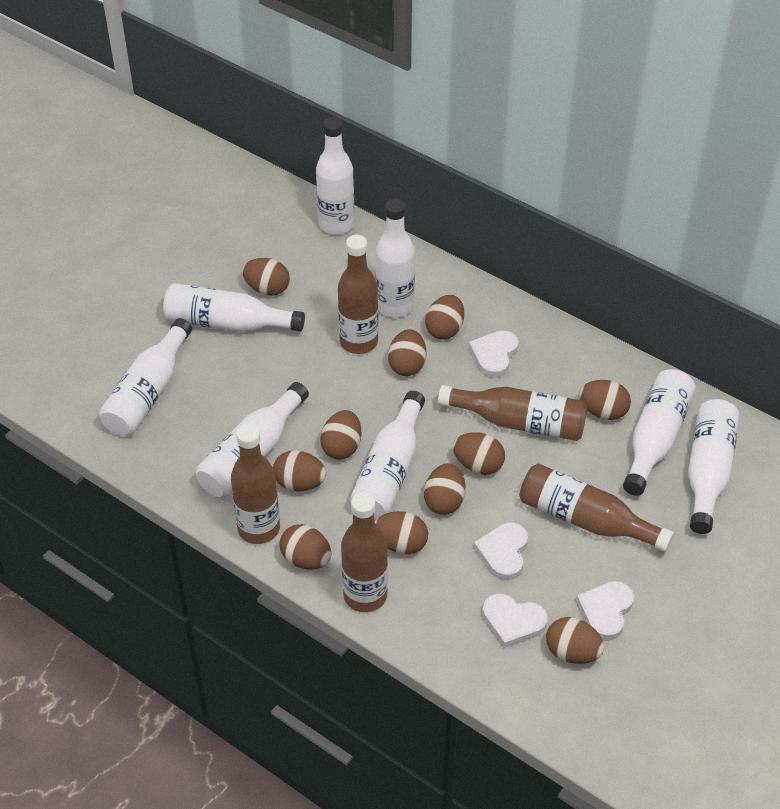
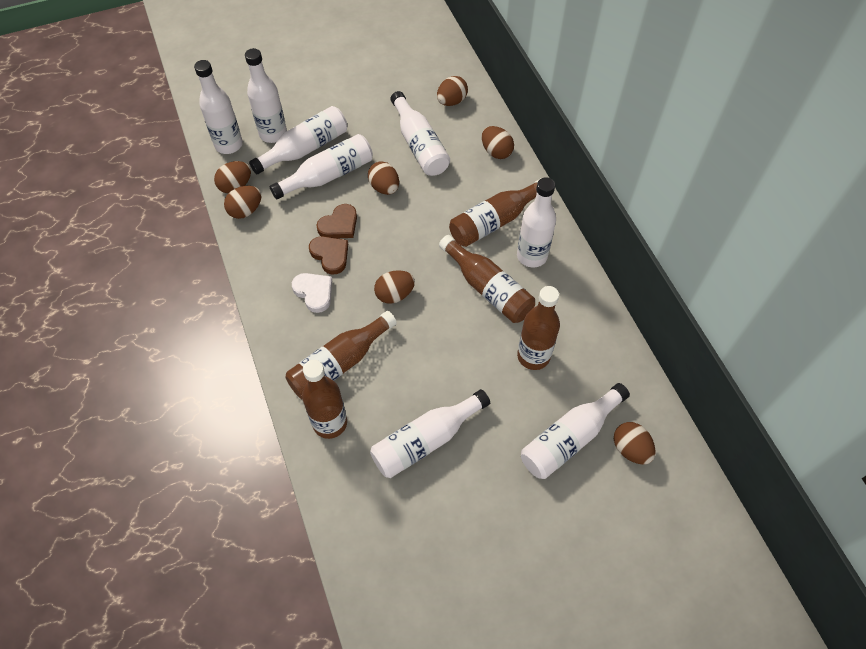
brown egg: 11 -> 7
brown heart: 0 -> 2
white heart: 4 -> 1

